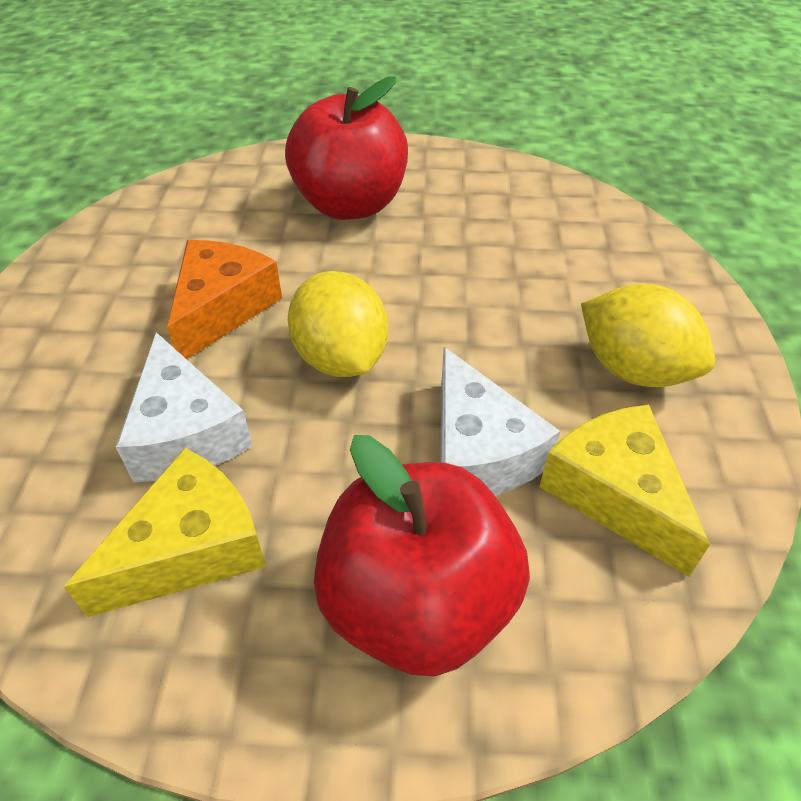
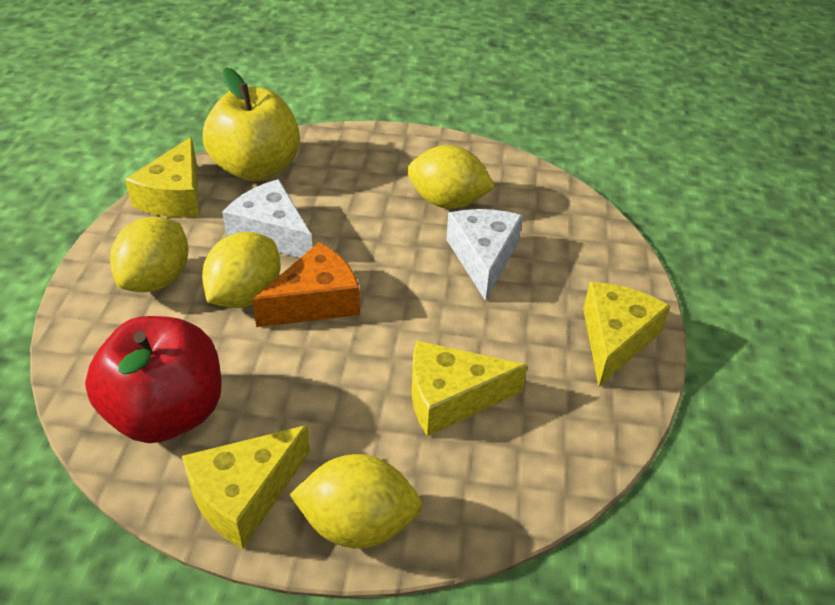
red apple: 2 -> 1
yellow apple: 0 -> 1
yellow cheese: 2 -> 4
yellow lemon: 2 -> 4

